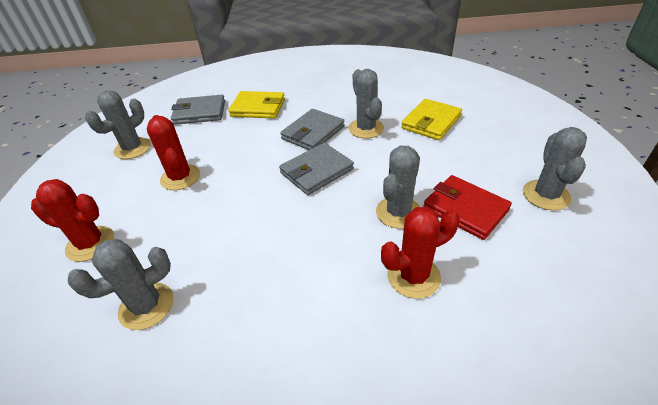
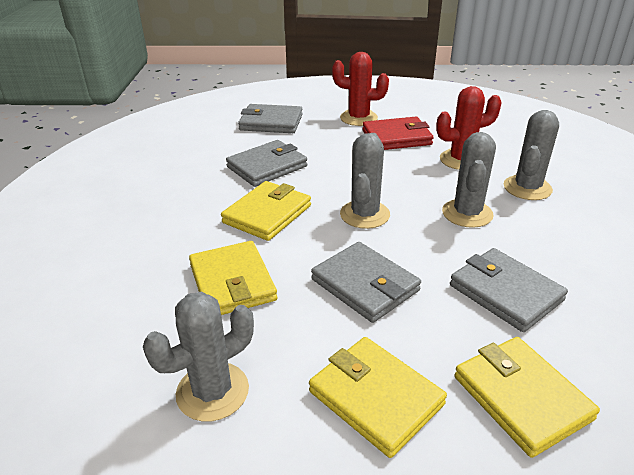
grey cactus: 5 -> 4
grey wallet: 3 -> 4
red cactus: 3 -> 2
yellow wallet: 2 -> 4

